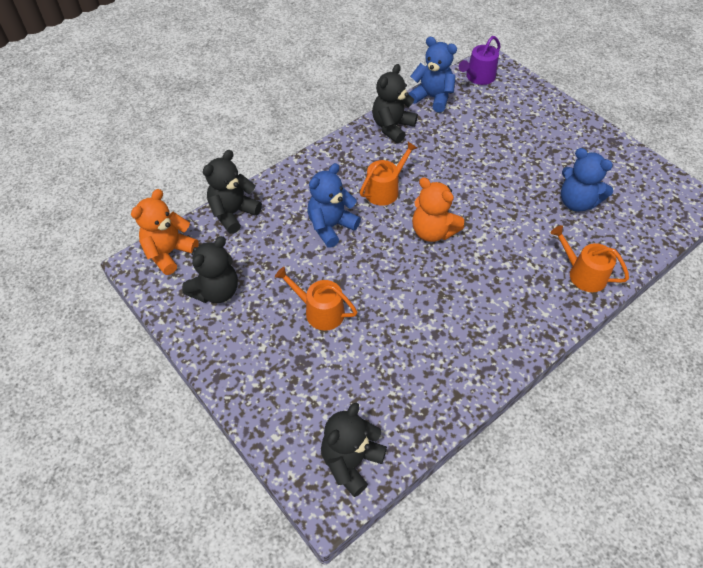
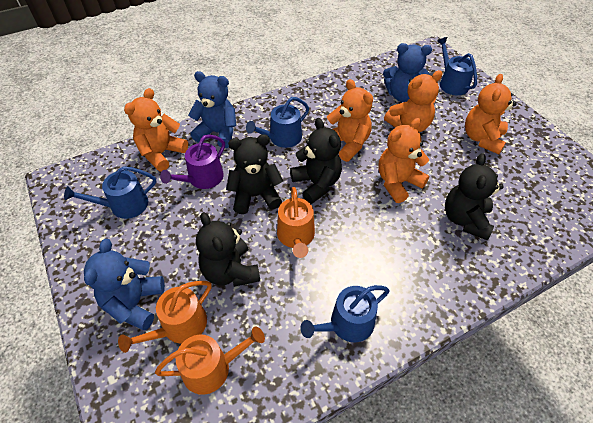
blue watering can: 0 -> 4
orange teddy bear: 2 -> 5

